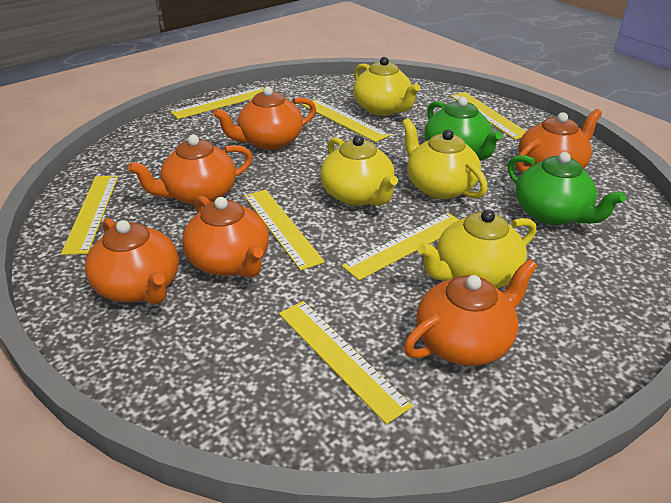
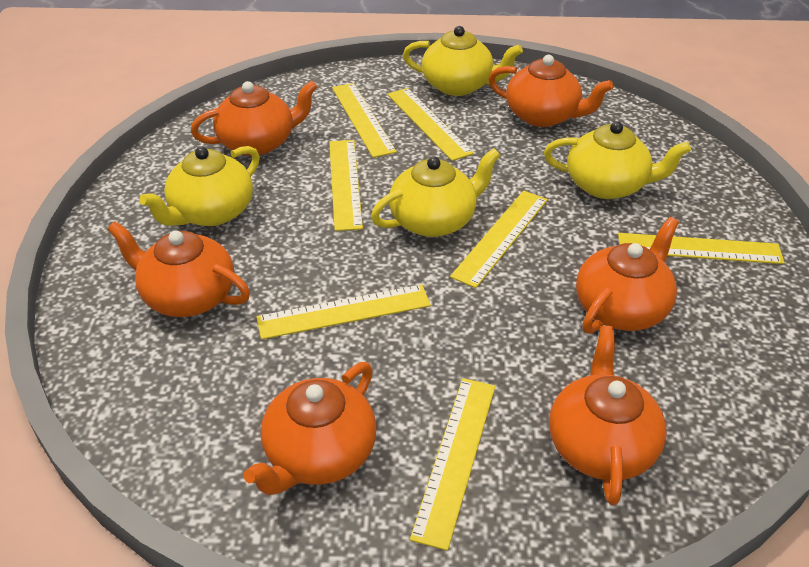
green teapot: 2 -> 0

